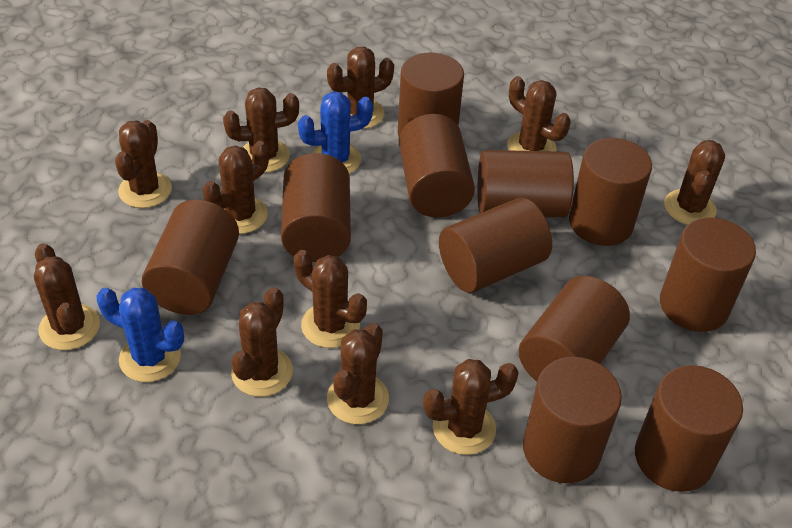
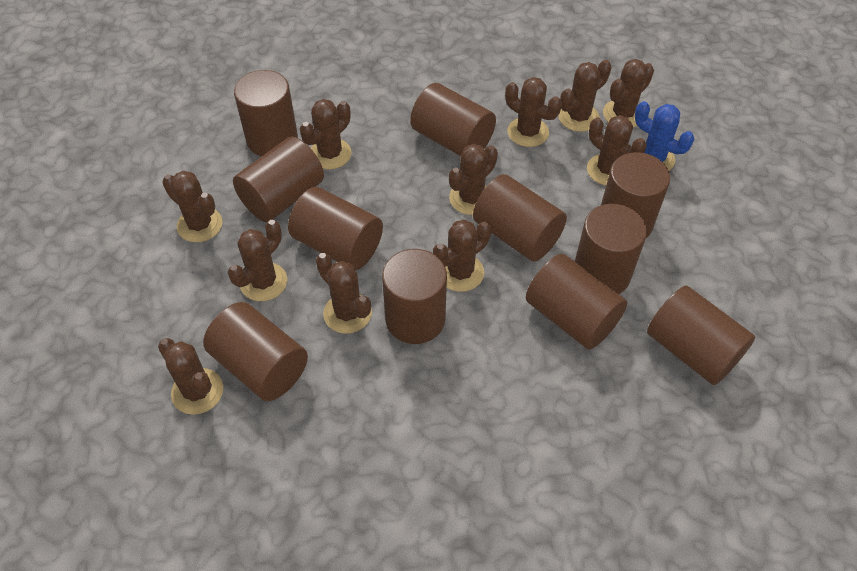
blue cactus: 2 -> 1

